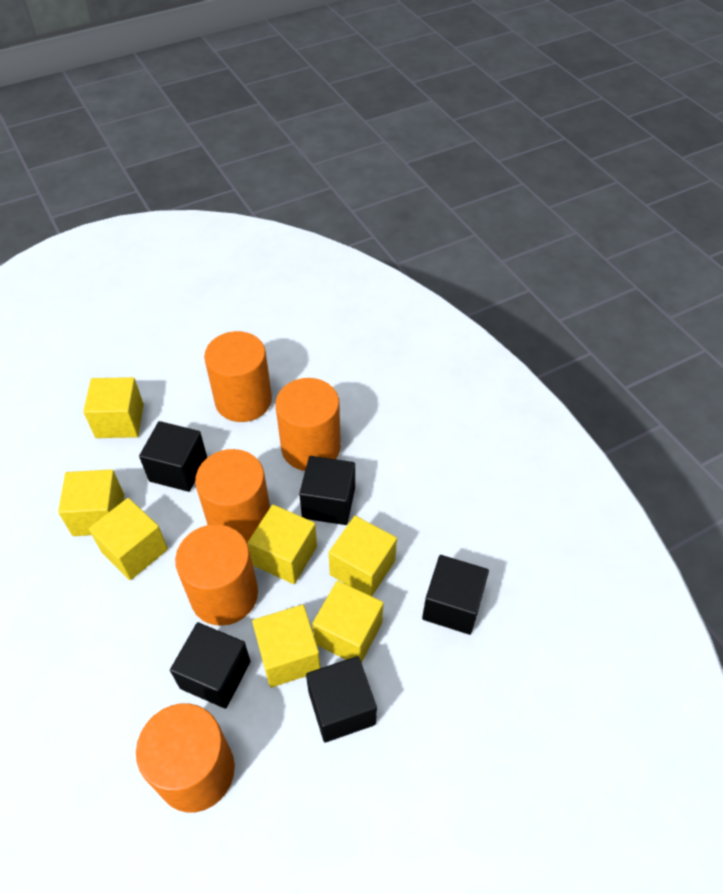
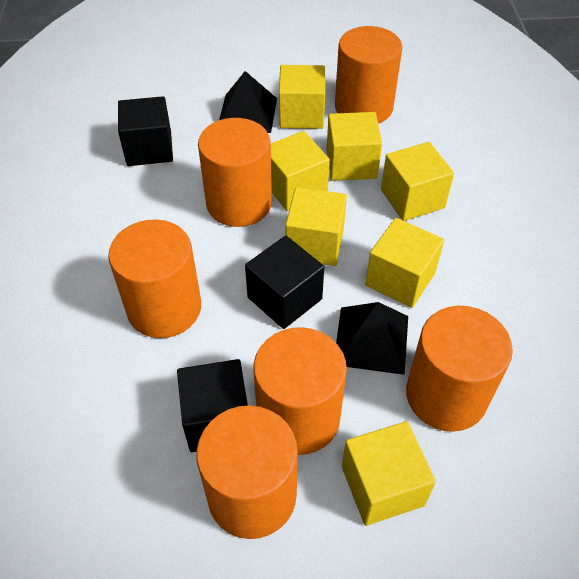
black cube: 5 -> 3
black pyramid: 0 -> 2
orange cylinder: 5 -> 6

